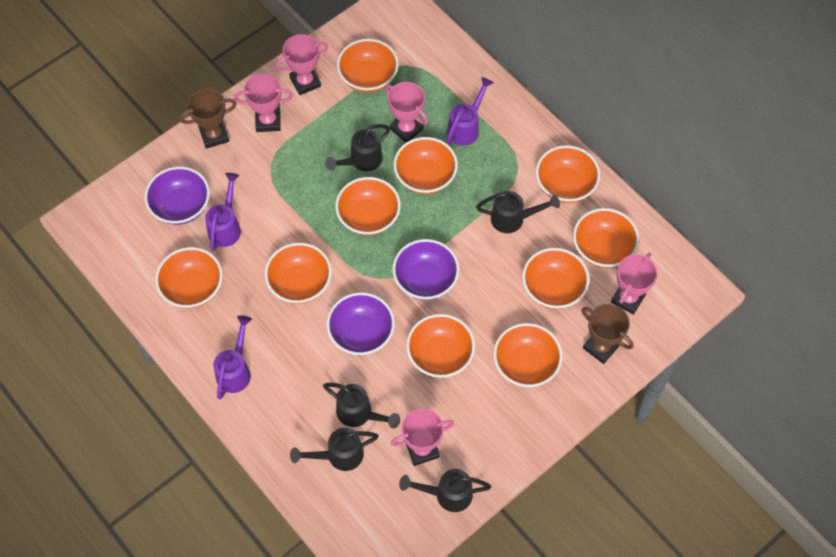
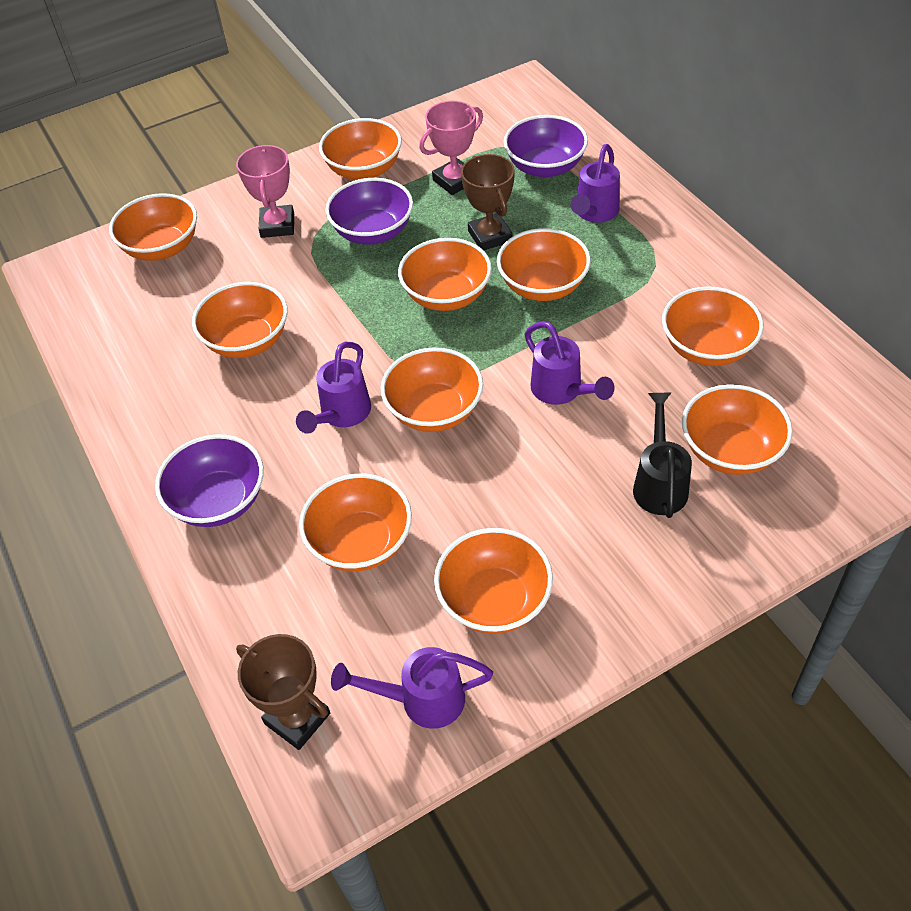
black watering can: 5 -> 1
pink trophy: 5 -> 2
purple watering can: 3 -> 4

